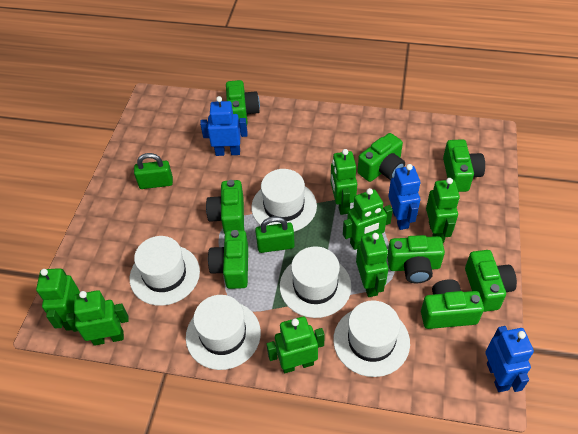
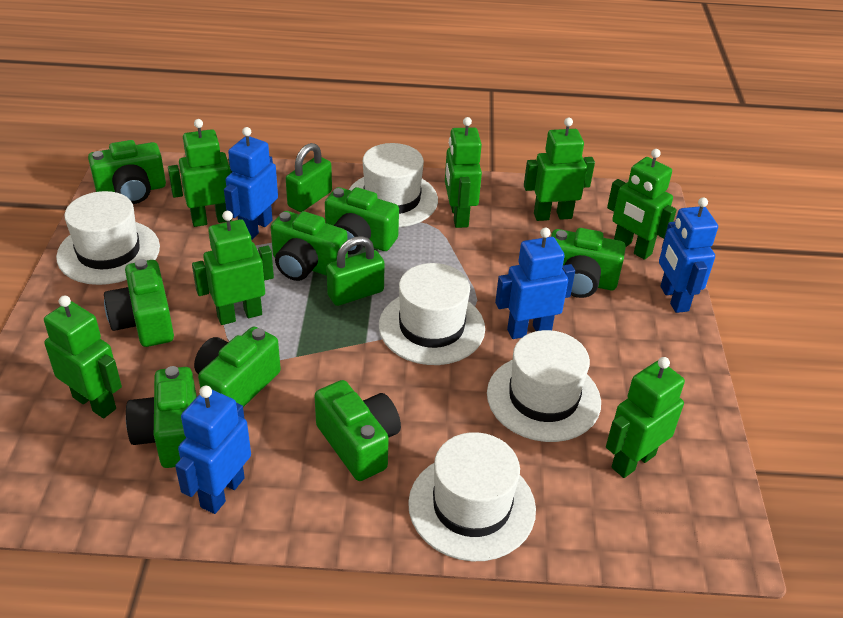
blue robot: 3 -> 4

